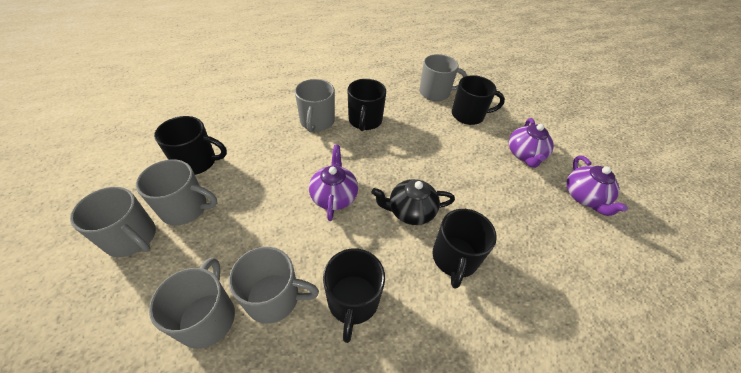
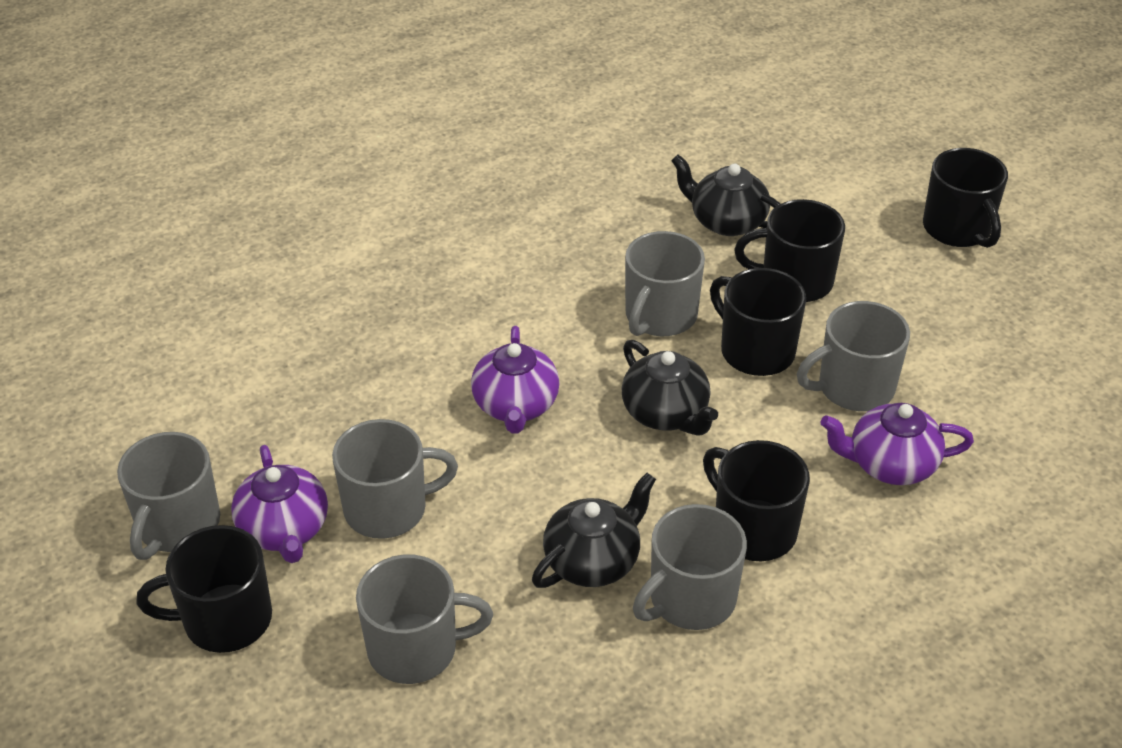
black teapot: 1 -> 3

